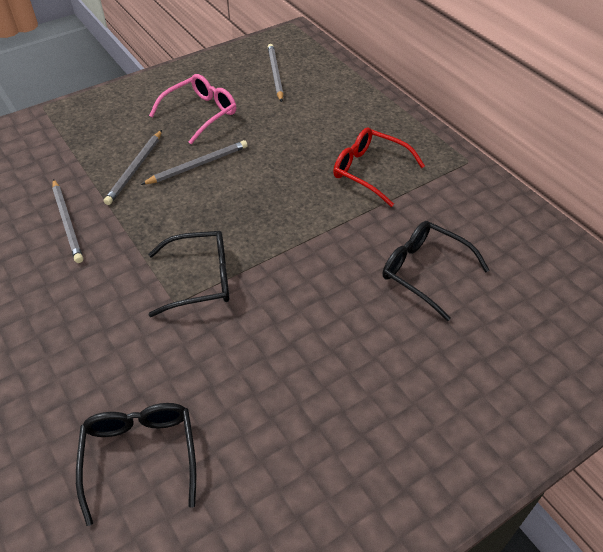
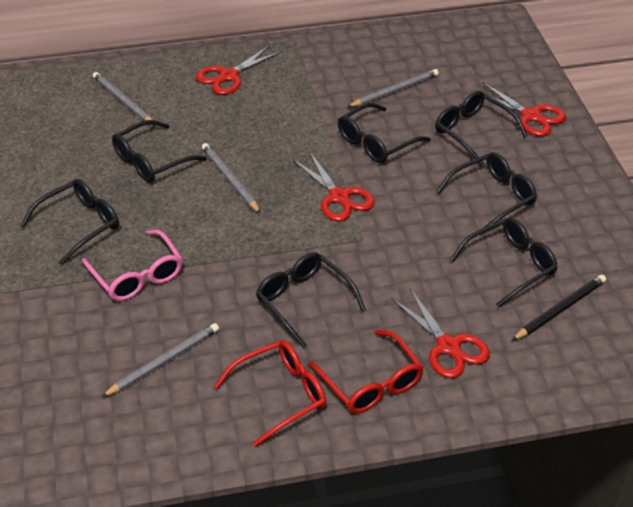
black glasses: 3 -> 7
black pencil: 0 -> 1
red glasses: 1 -> 2
red scissors: 0 -> 4

